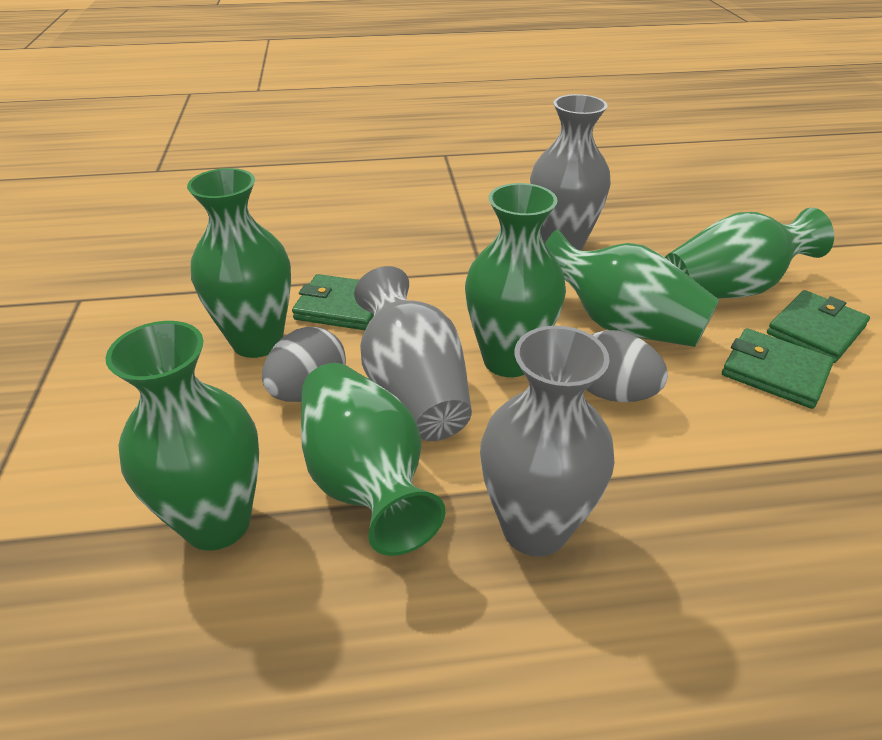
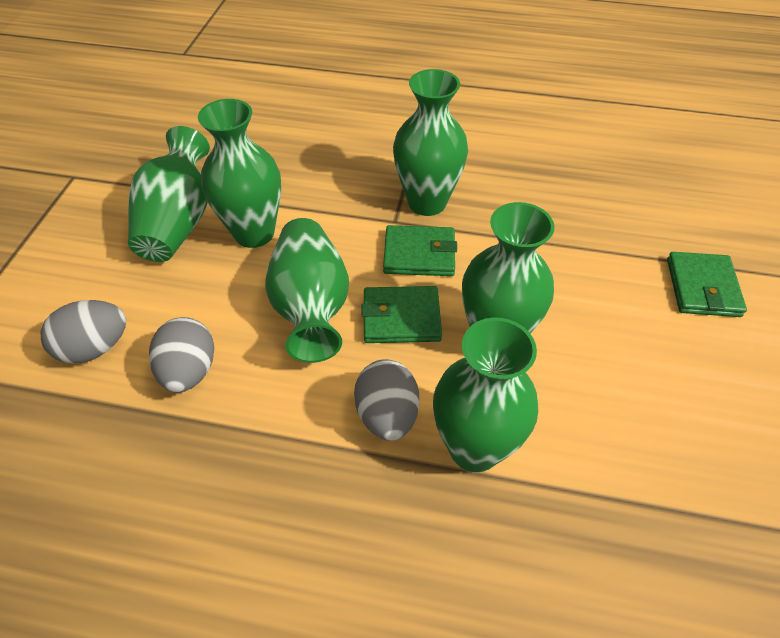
grey egg: 2 -> 3
grey vase: 3 -> 0

